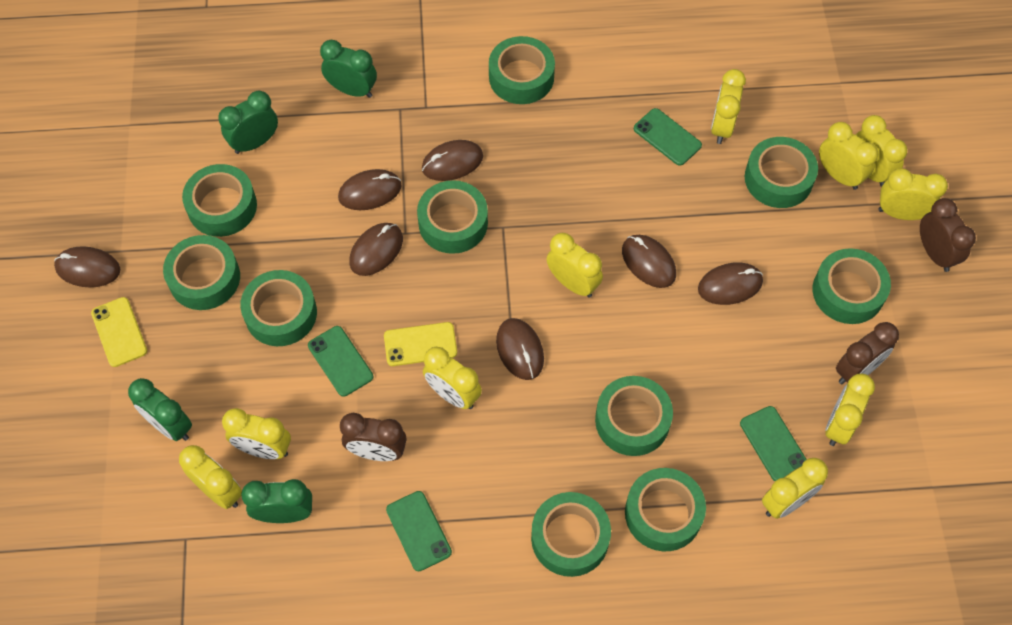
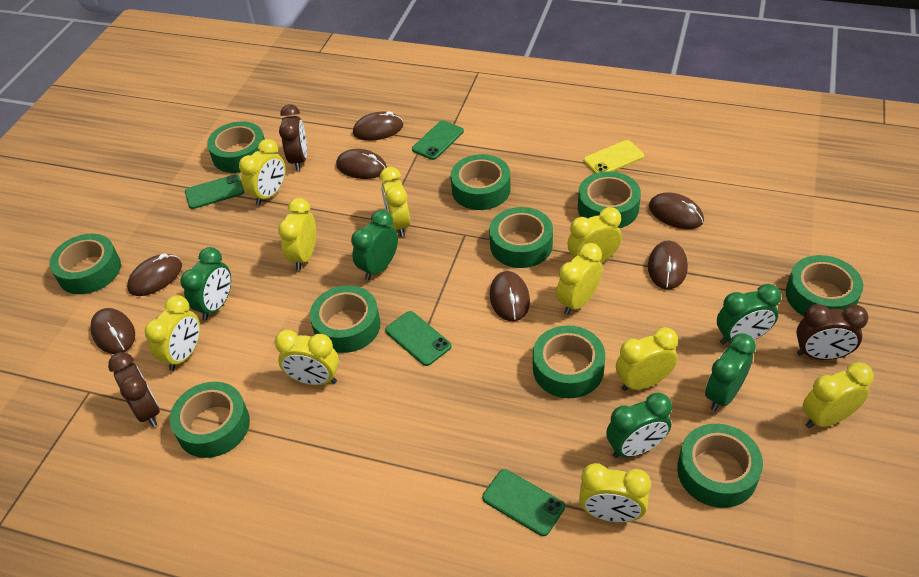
green clock: 4 -> 5
yellow phone: 2 -> 1

